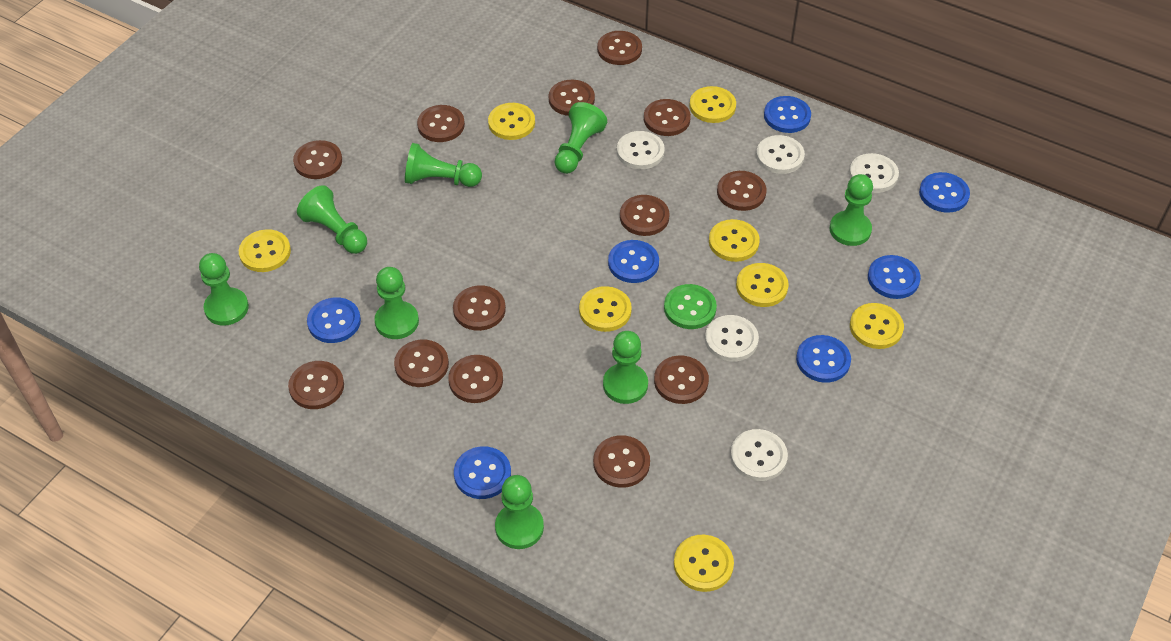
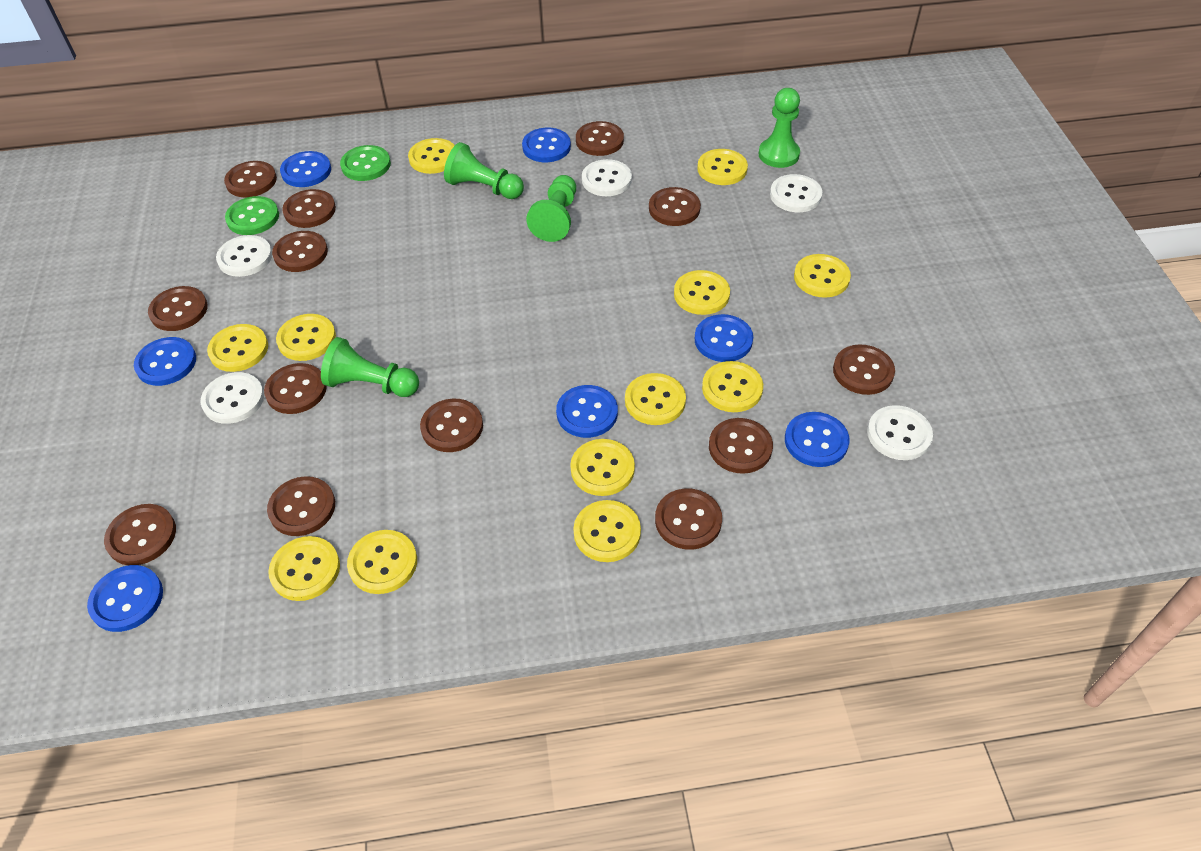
green button: 1 -> 2
green pawn: 8 -> 4
yellow button: 8 -> 12

